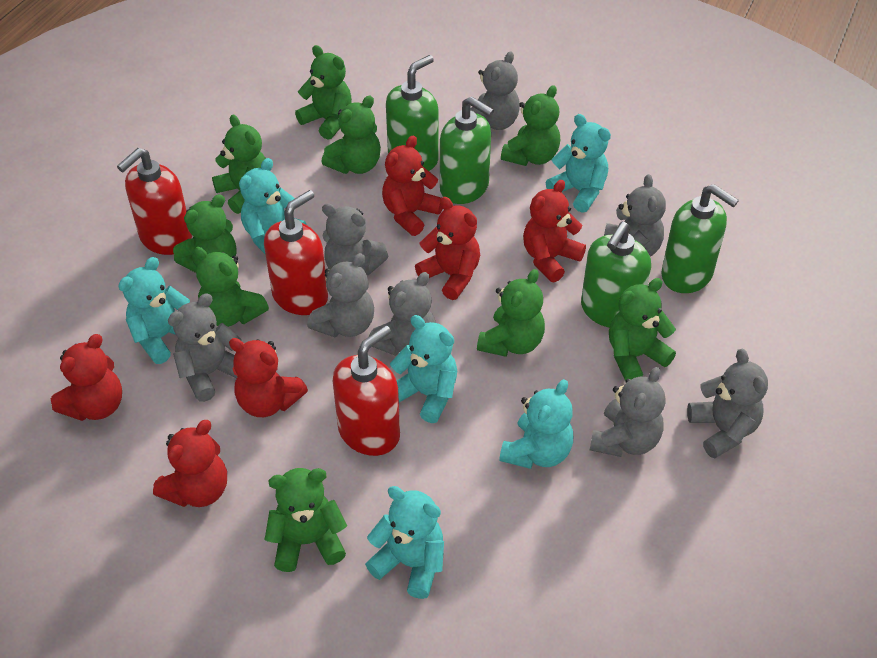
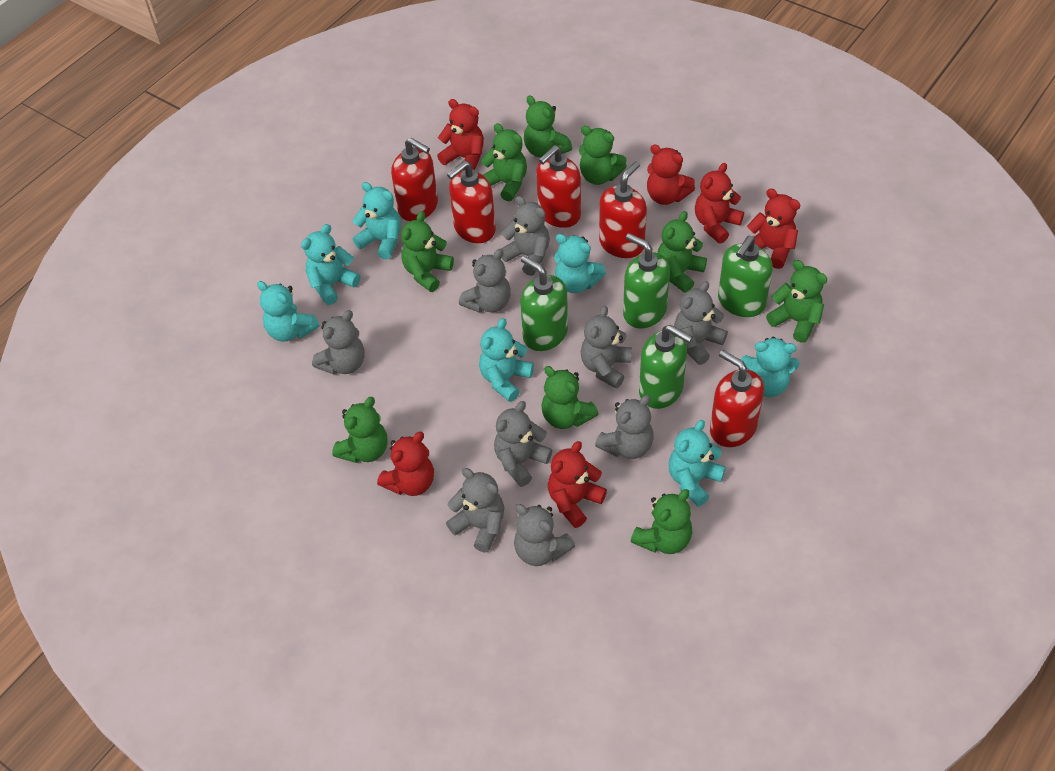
grey teddy bear: 8 -> 9
red soap dispenser: 3 -> 5
turquoise teddy bear: 6 -> 7

